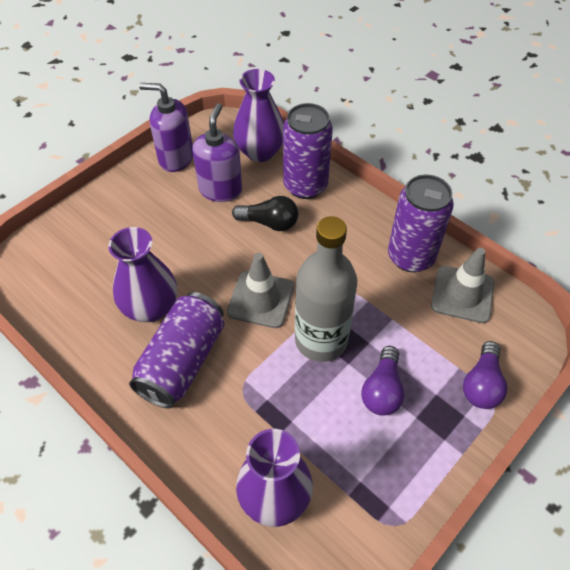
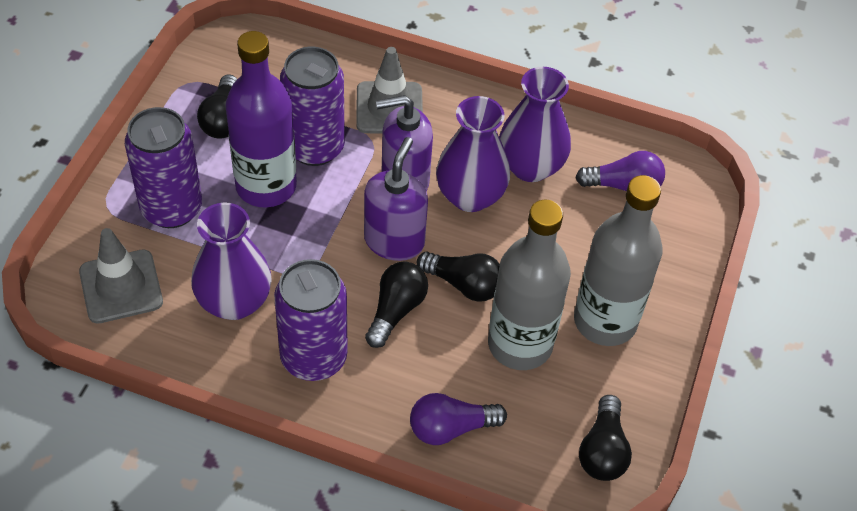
black light bulb: 1 -> 4
grey bottle: 1 -> 2
purple bottle: 0 -> 1

